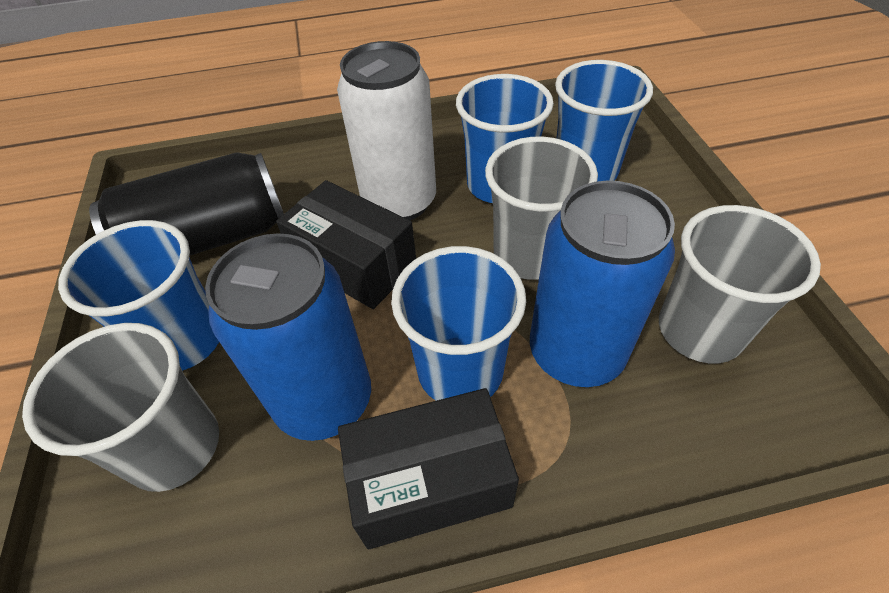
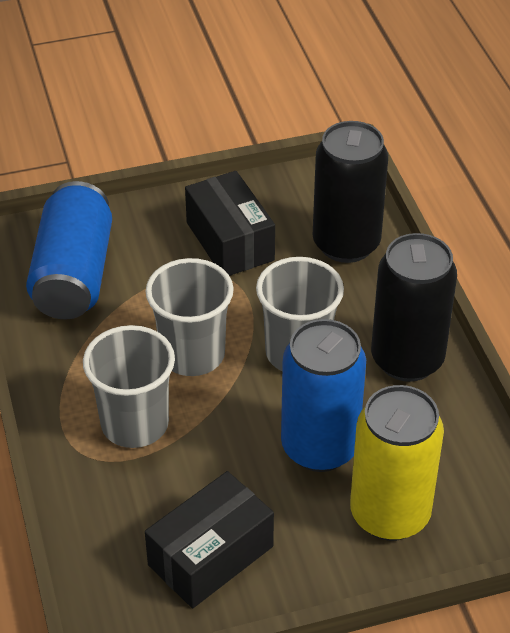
black can: 1 -> 2
blue cup: 4 -> 0
white can: 1 -> 0
yellow can: 0 -> 1

